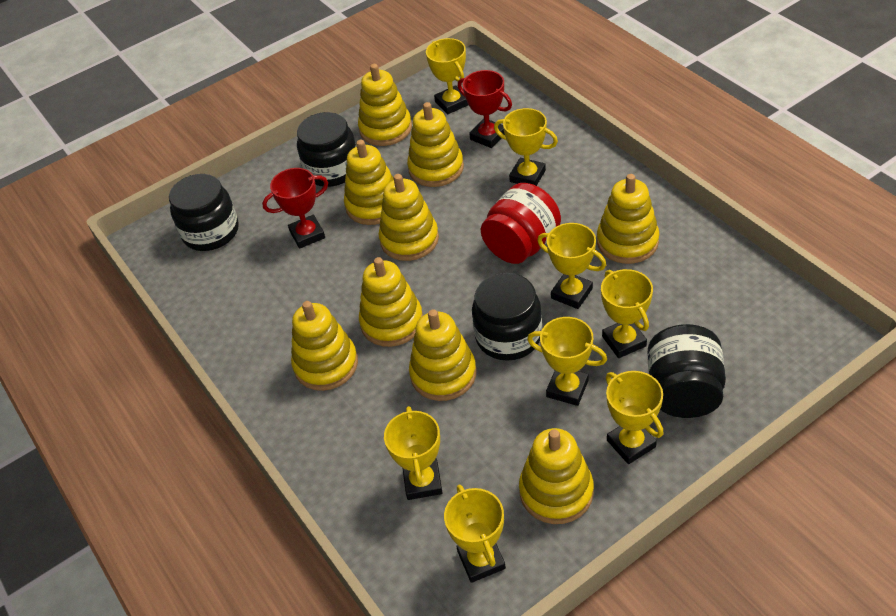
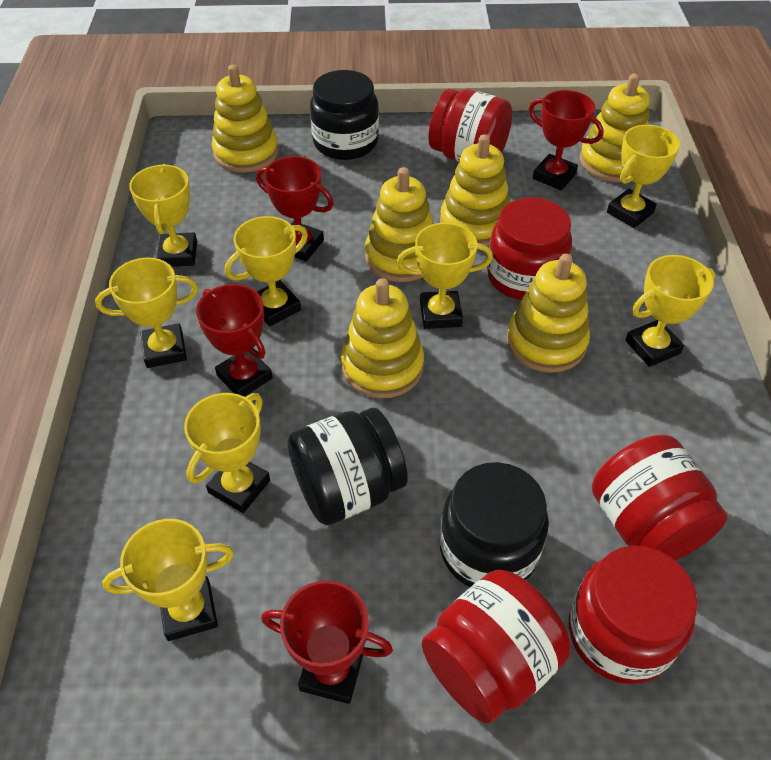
black jar: 4 -> 3
red jar: 1 -> 5
red trophy: 2 -> 4
yellow stacking toy: 9 -> 6

